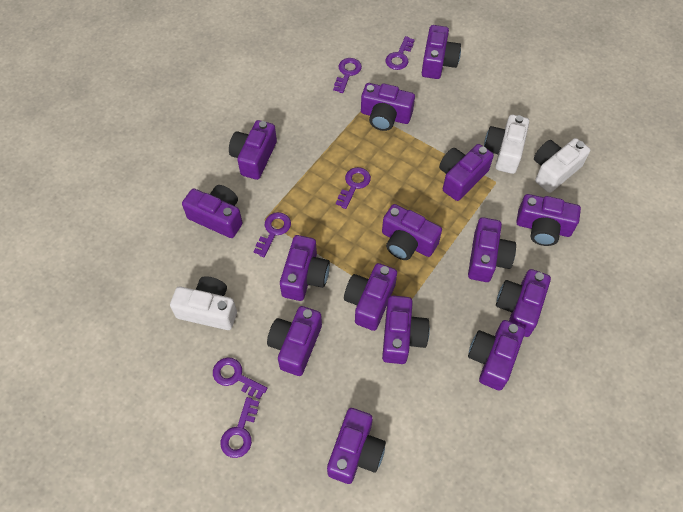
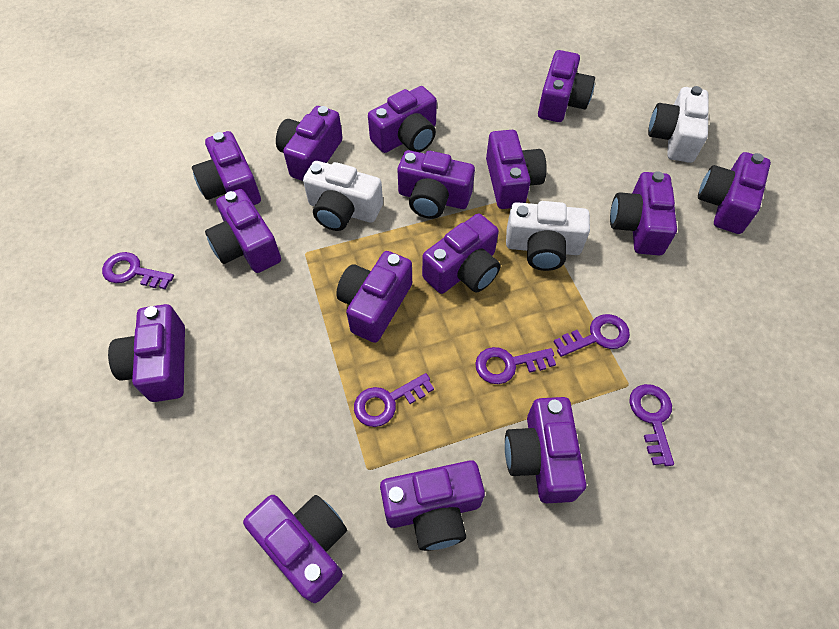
purple key: 6 -> 5

